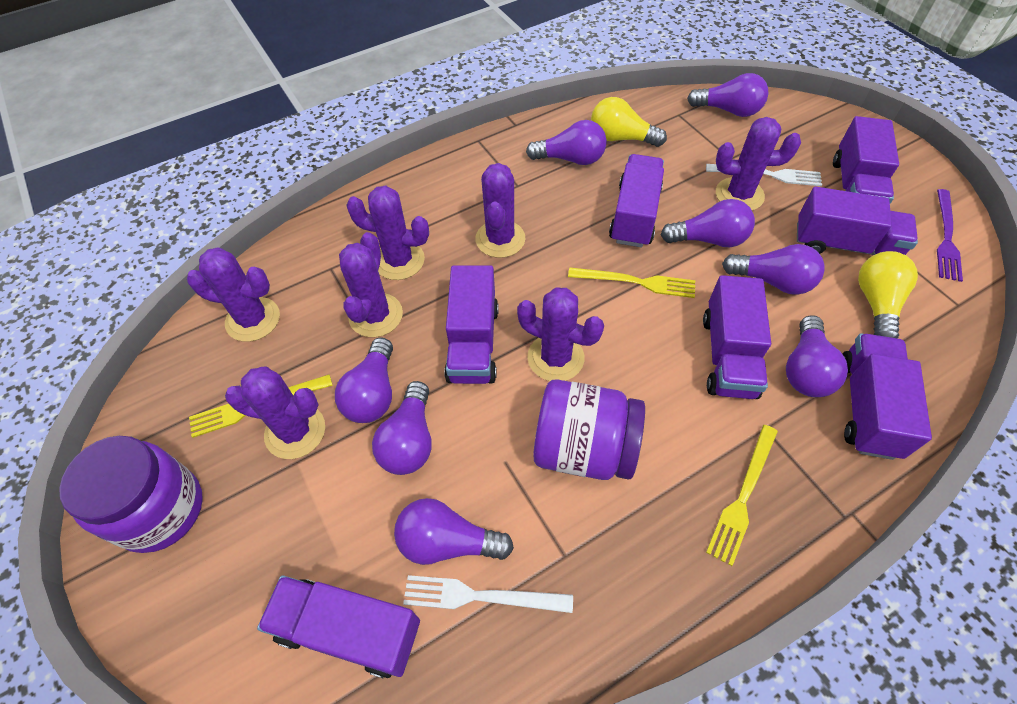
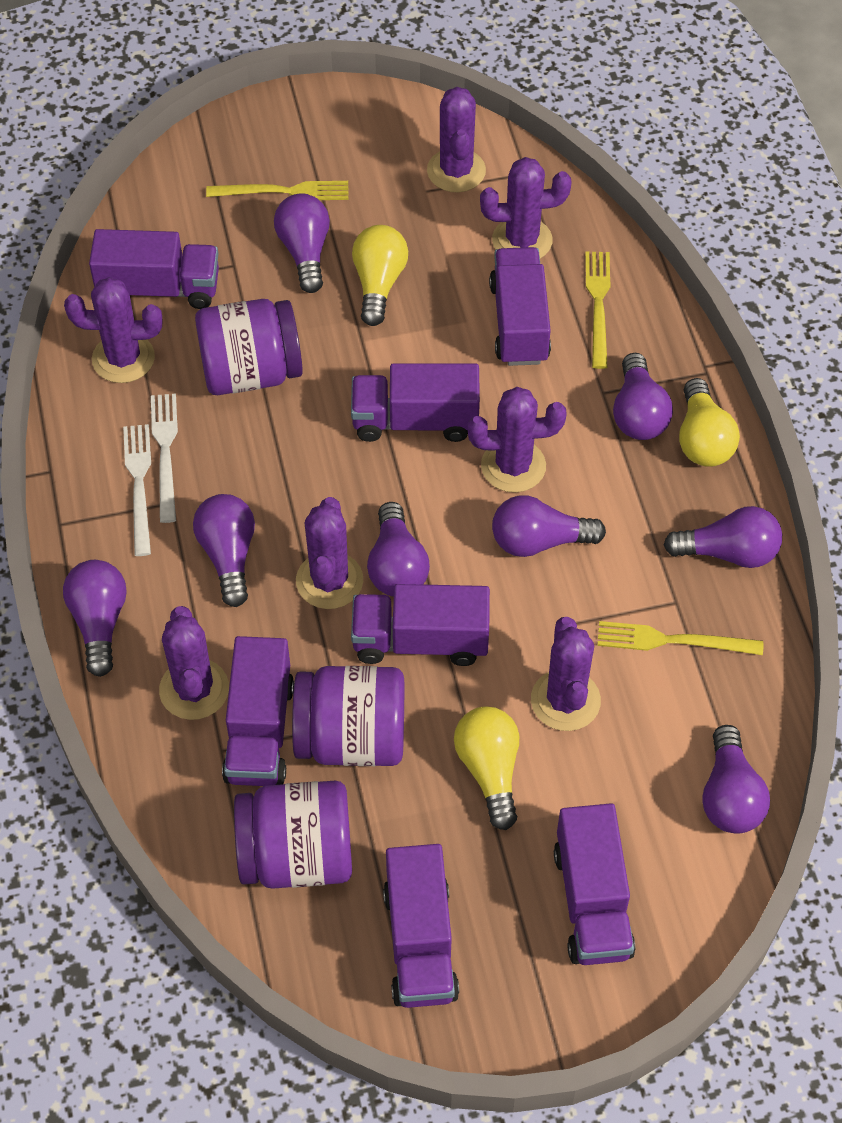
purple fork: 1 -> 0
purple jar: 2 -> 3
yellow light bulb: 2 -> 3

